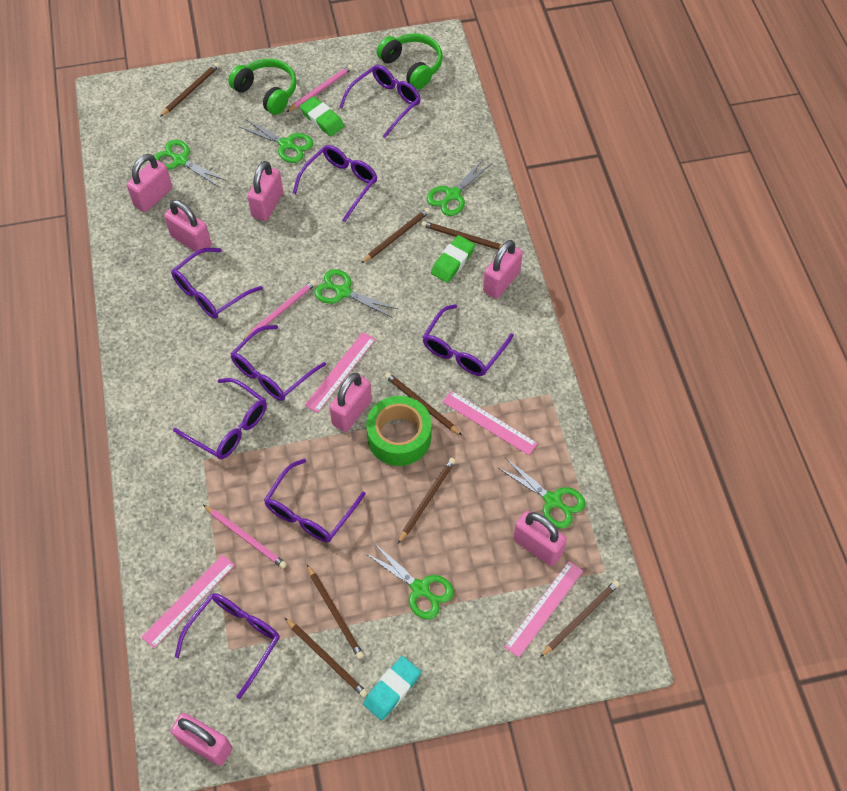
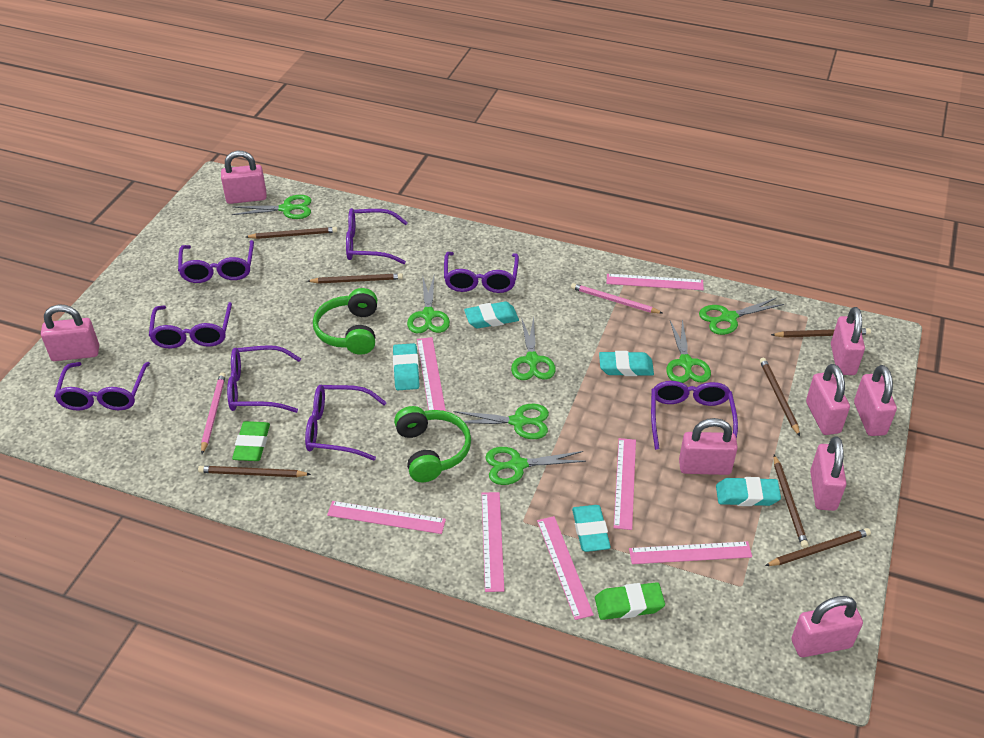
brown pencil: 8 -> 7
green scissors: 6 -> 7
green tape: 1 -> 0
pink padlock: 7 -> 8
pink pencil: 3 -> 2
pink ruler: 4 -> 7
turquoise eraser: 1 -> 5

